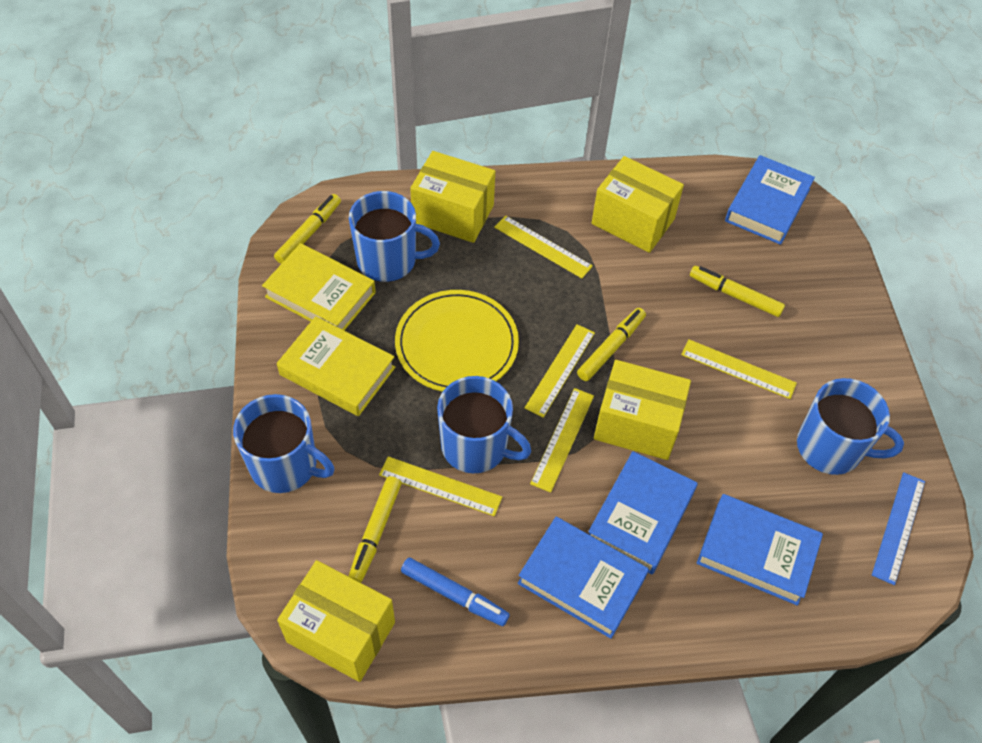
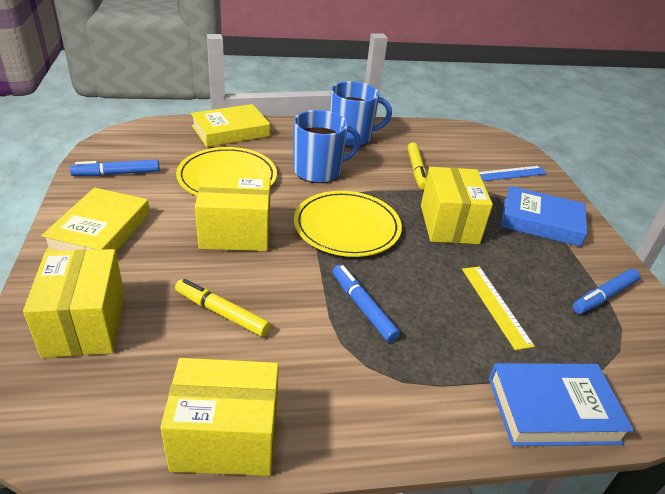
blue book: 4 -> 2
blue marker: 1 -> 3
blue mug: 4 -> 2
yellow marker: 4 -> 2
yellow plate: 1 -> 2
yellow ruler: 5 -> 1

